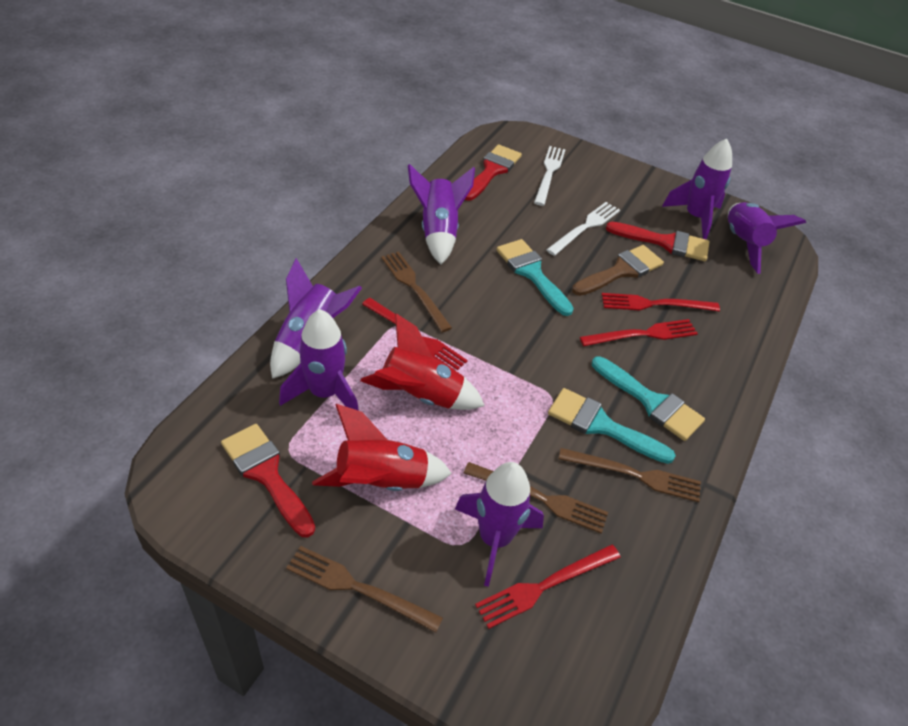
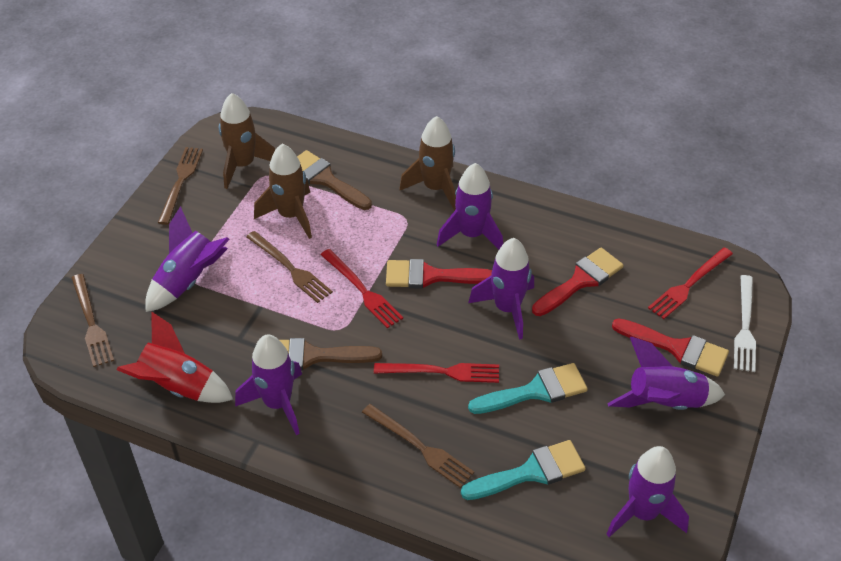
brown brush: 1 -> 2
brown rocket: 0 -> 3
red fork: 4 -> 3
red rocket: 2 -> 1
turquoise brush: 3 -> 2
white fork: 2 -> 1

